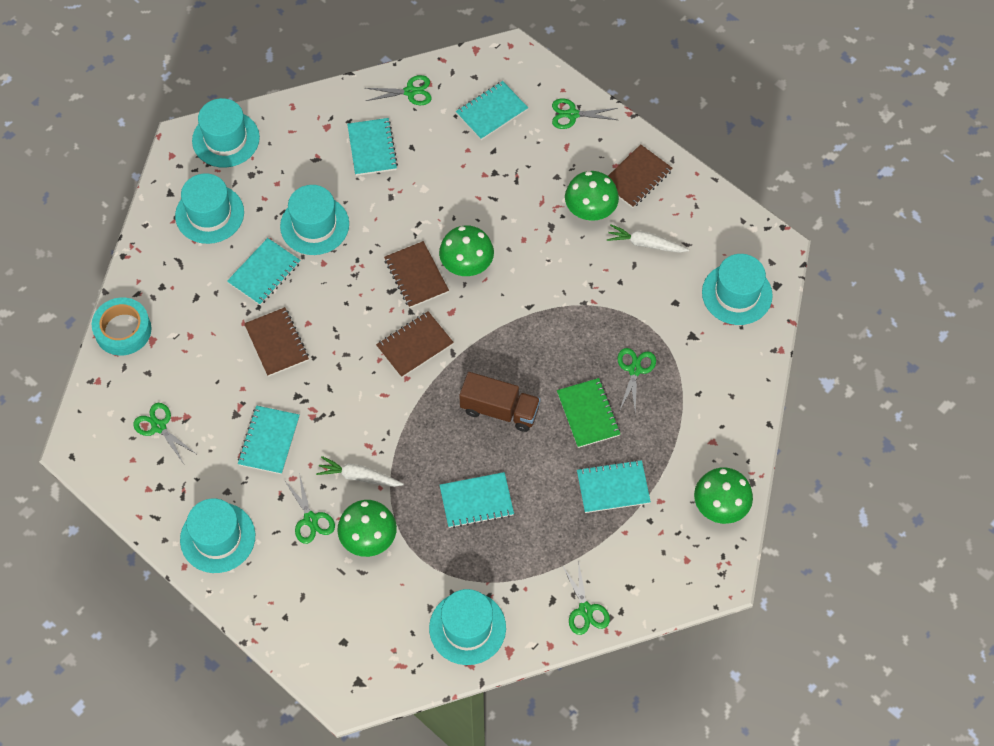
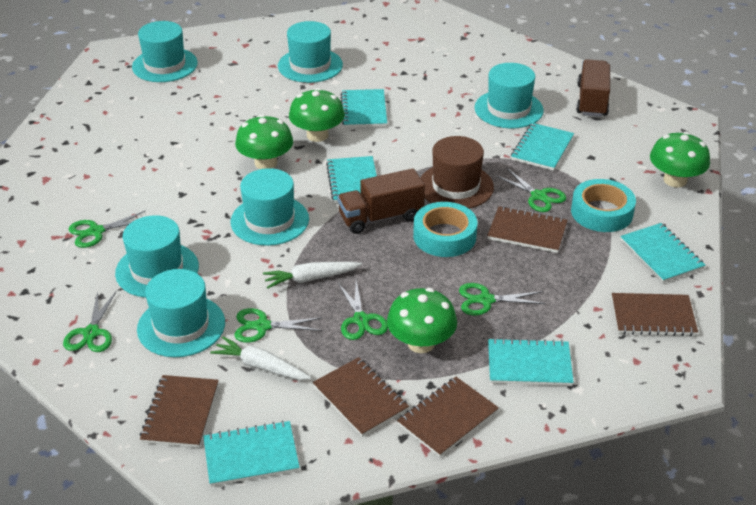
brown hat: 0 -> 1
brown notebook: 4 -> 5
brown truck: 1 -> 2
green notebook: 1 -> 0
turquoise tape: 1 -> 2

